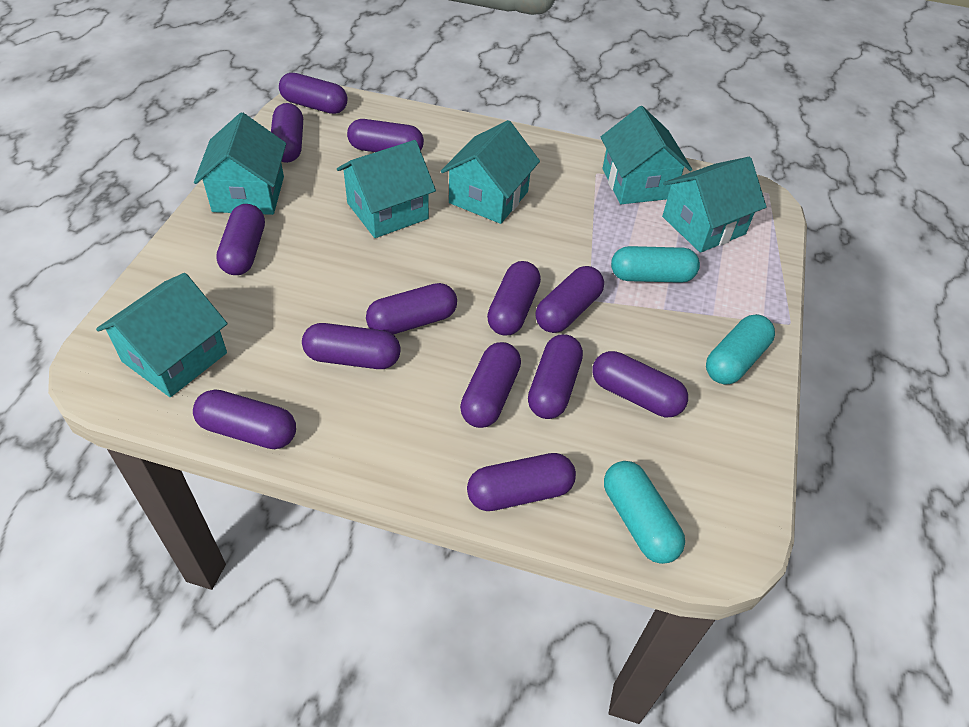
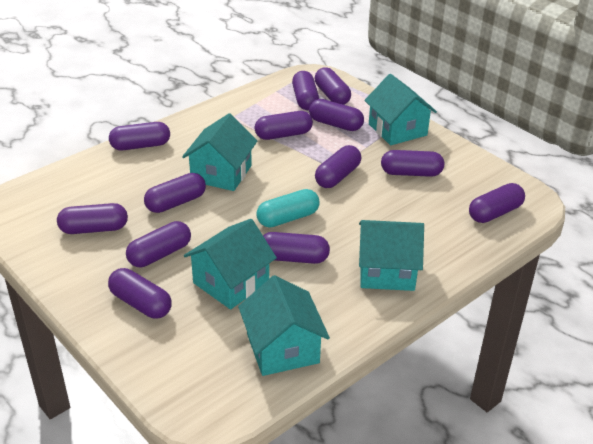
turquoise capsule: 3 -> 1
turquoise house: 6 -> 5

